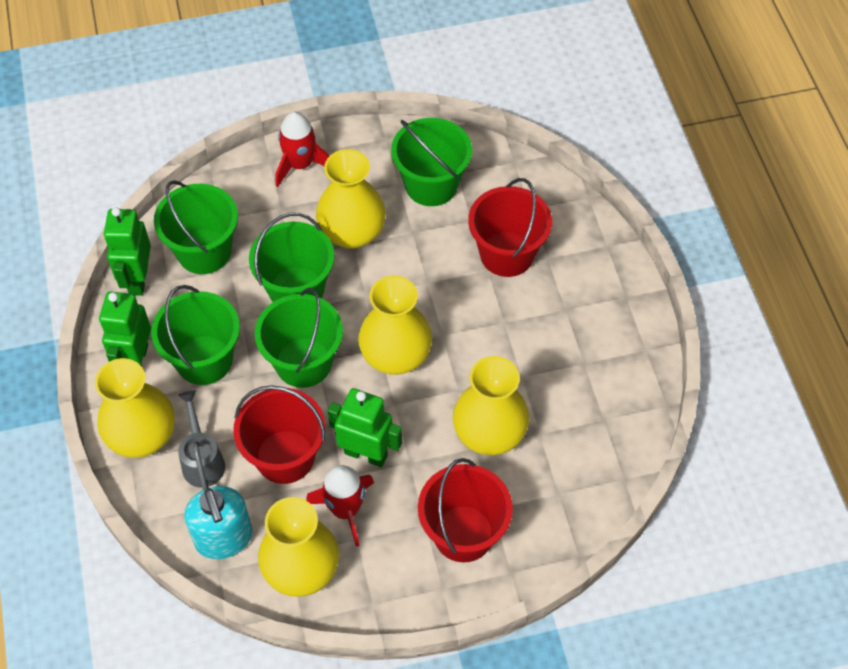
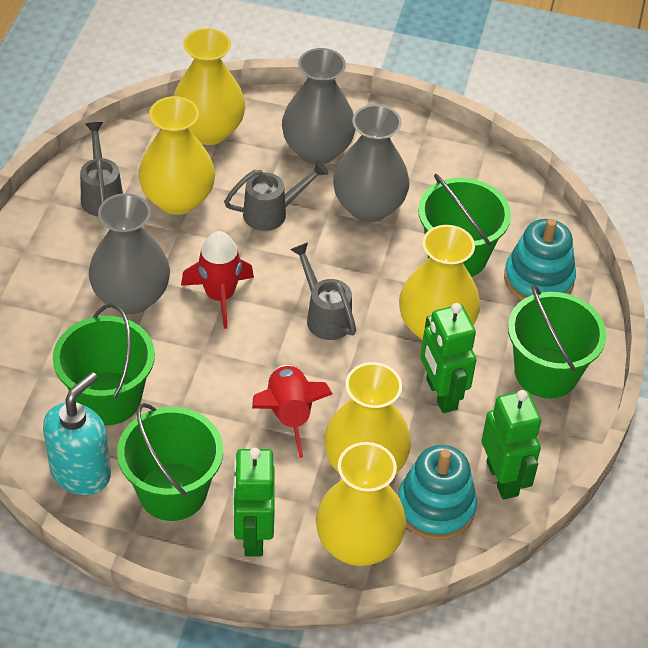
green bucket: 5 -> 4
grey vase: 0 -> 3
grey watering can: 1 -> 3
red bucket: 3 -> 0
turquoise stacking toy: 0 -> 2

